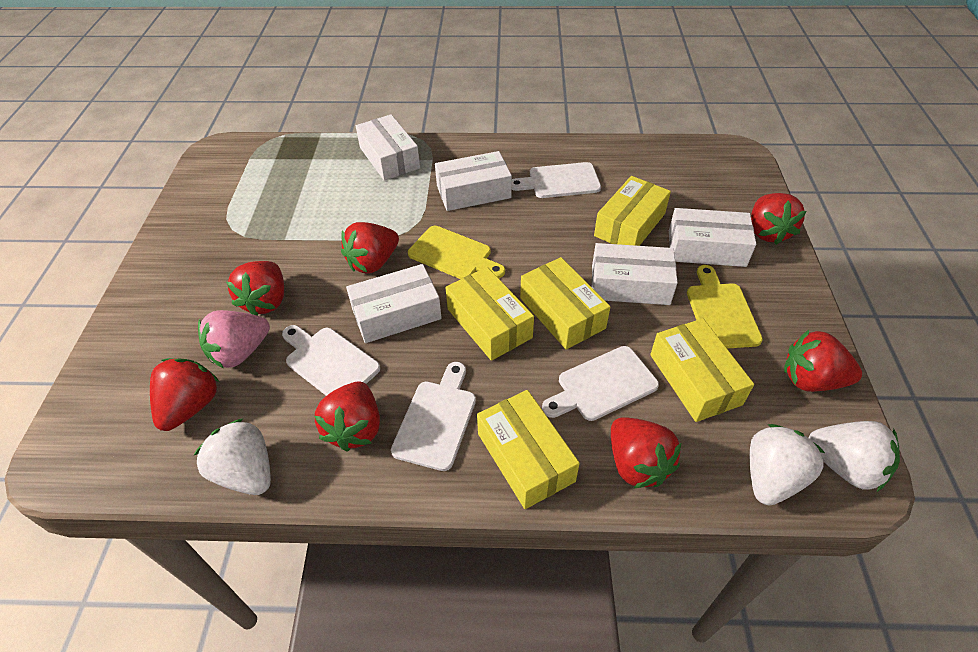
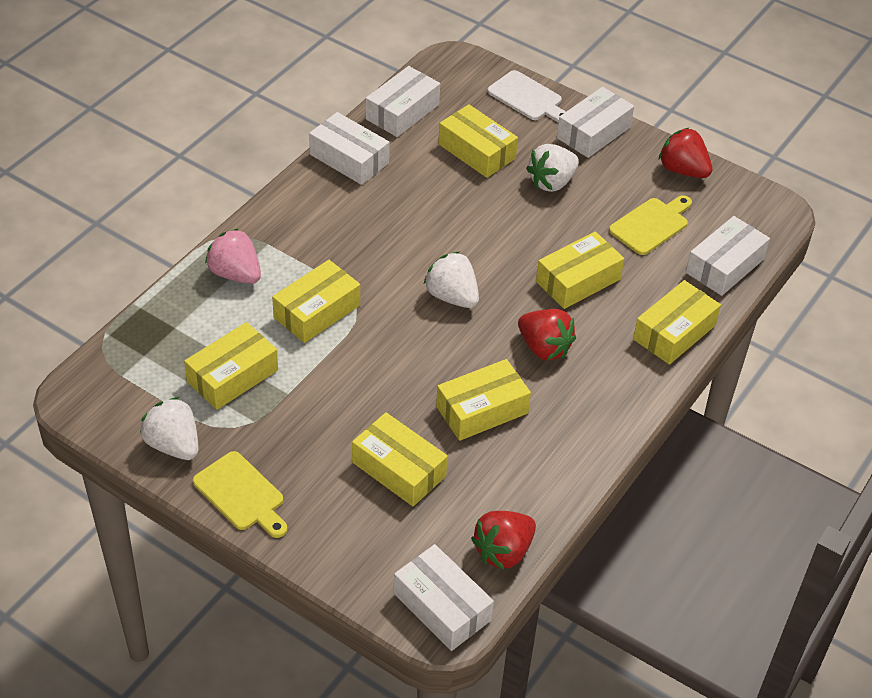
red strawberry: 7 -> 3
white cutting board: 4 -> 1
yellow box: 5 -> 7

